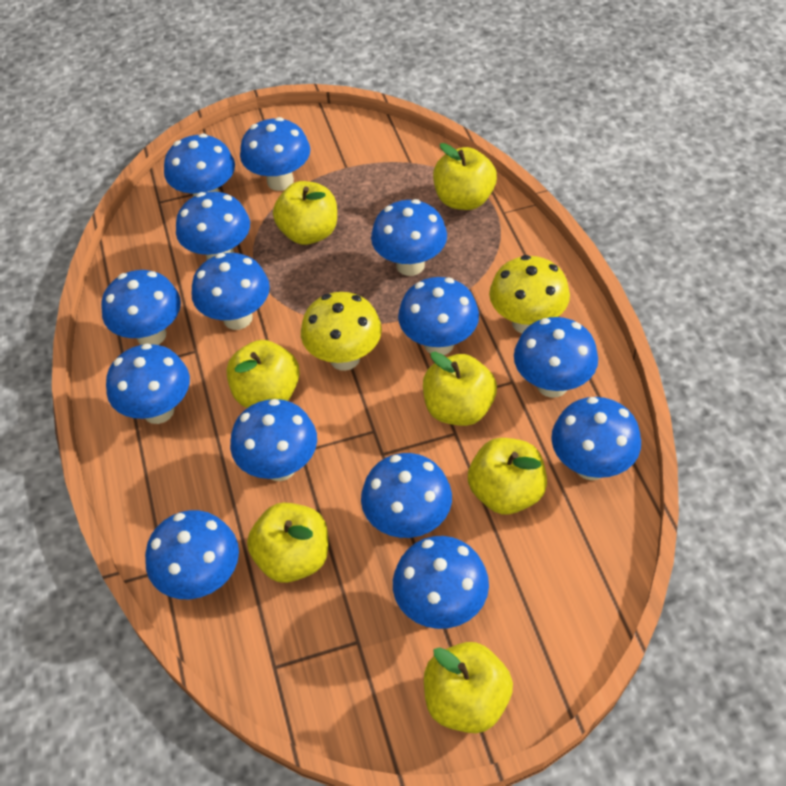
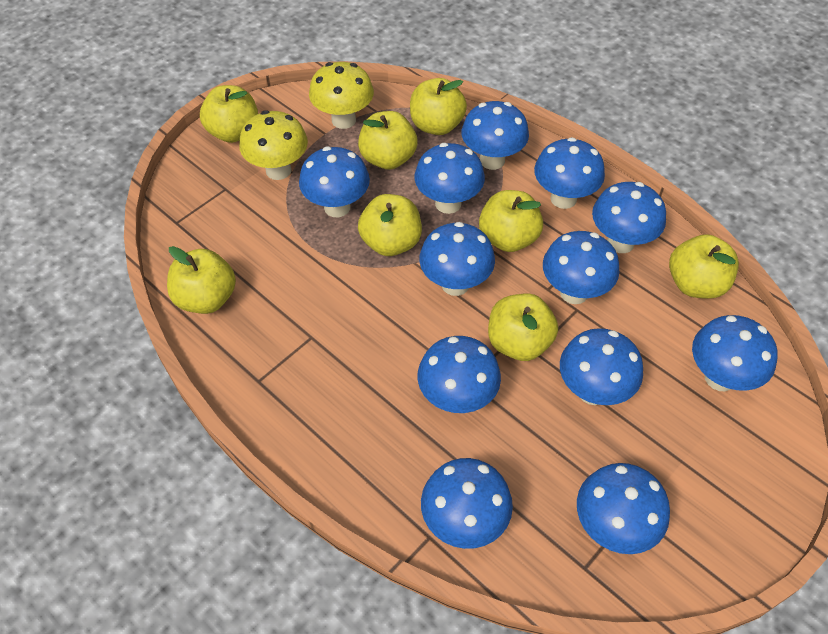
blue mushroom: 14 -> 12
yellow apple: 7 -> 8

